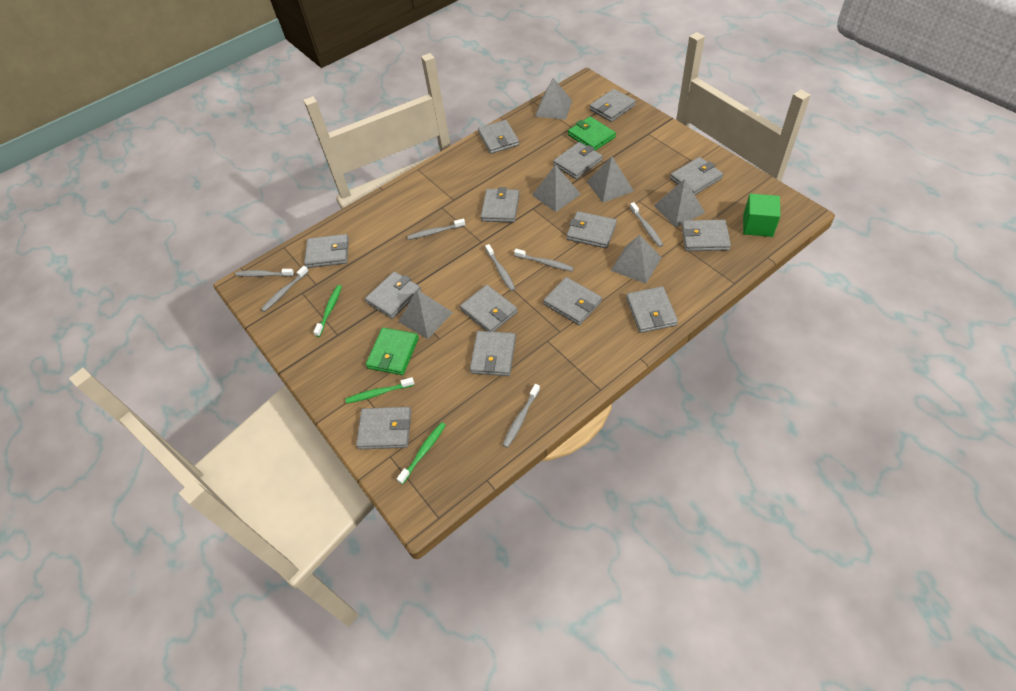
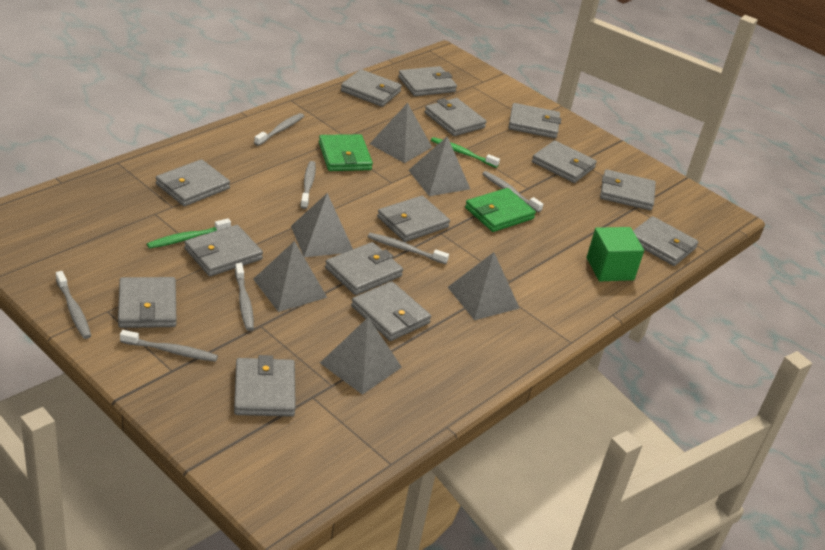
green toothbrush: 3 -> 2

